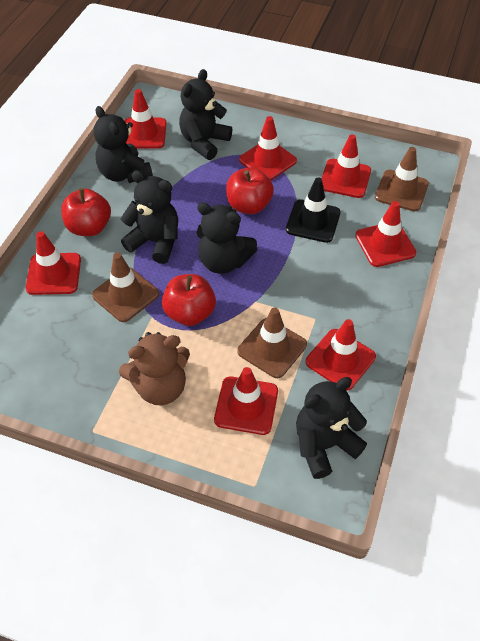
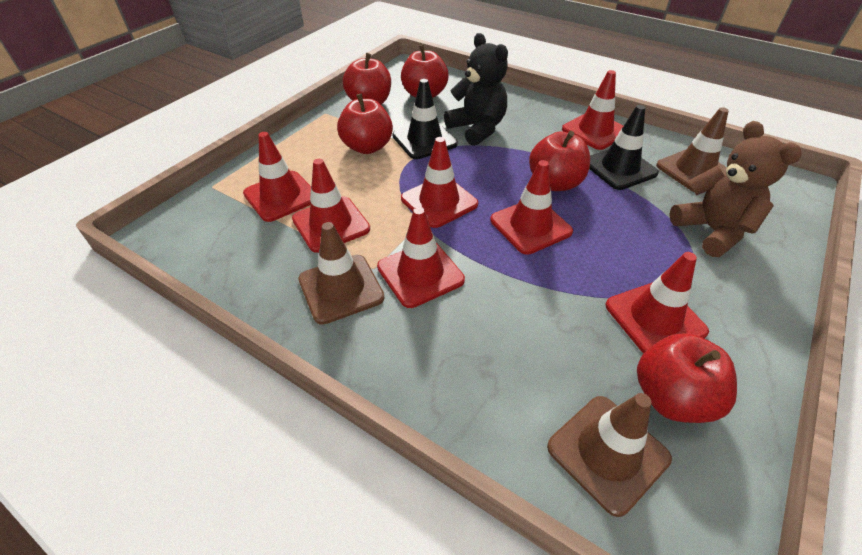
black teddy bear: 5 -> 1
black traffic cone: 1 -> 2
red apple: 3 -> 5

